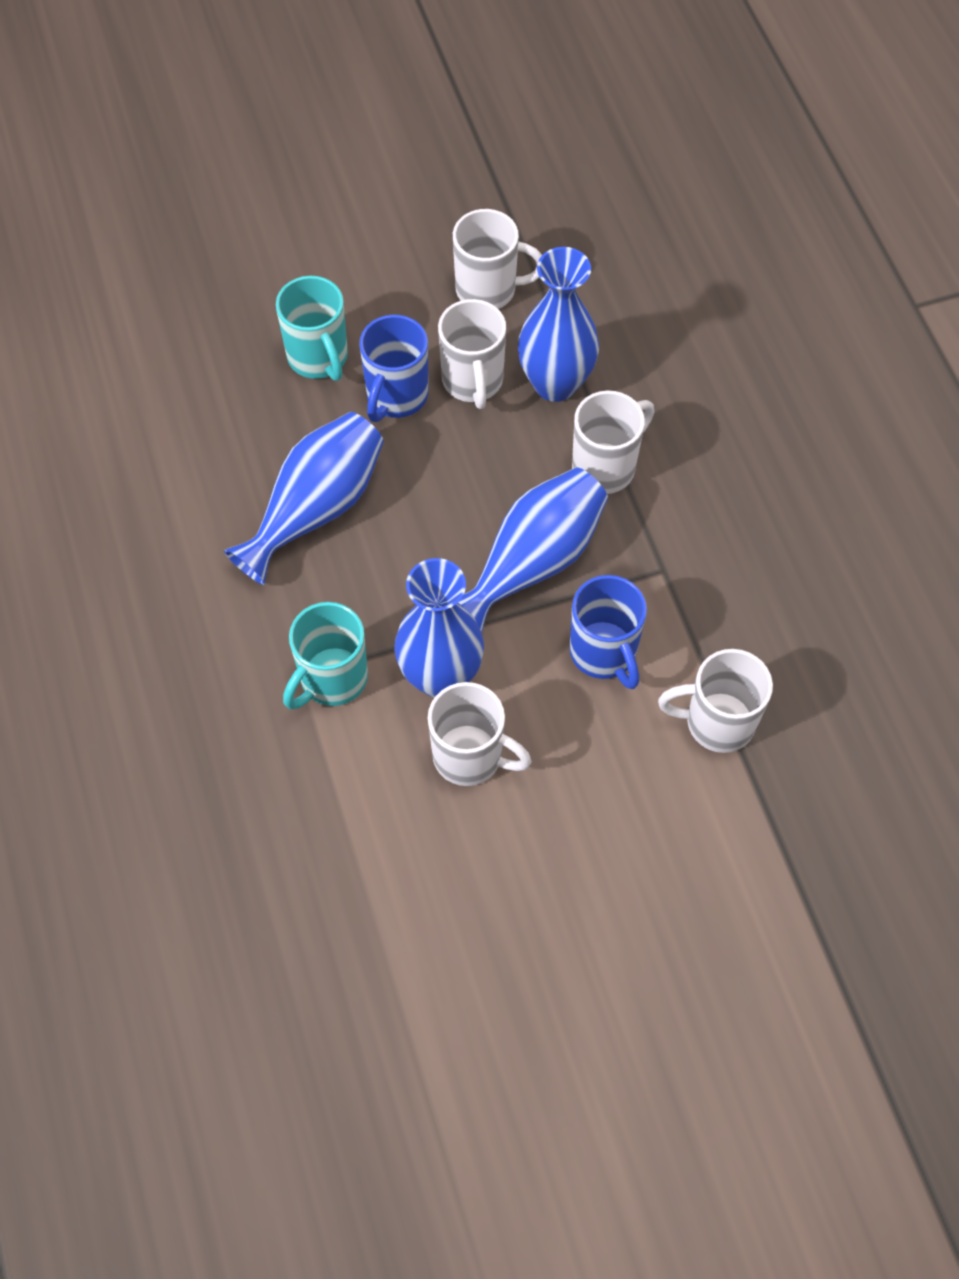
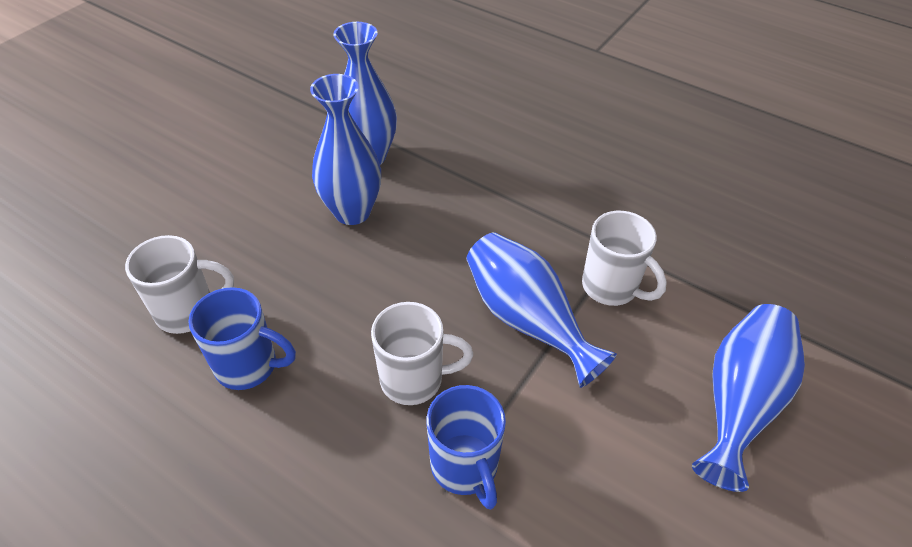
turquoise mug: 2 -> 0
white mug: 5 -> 3

